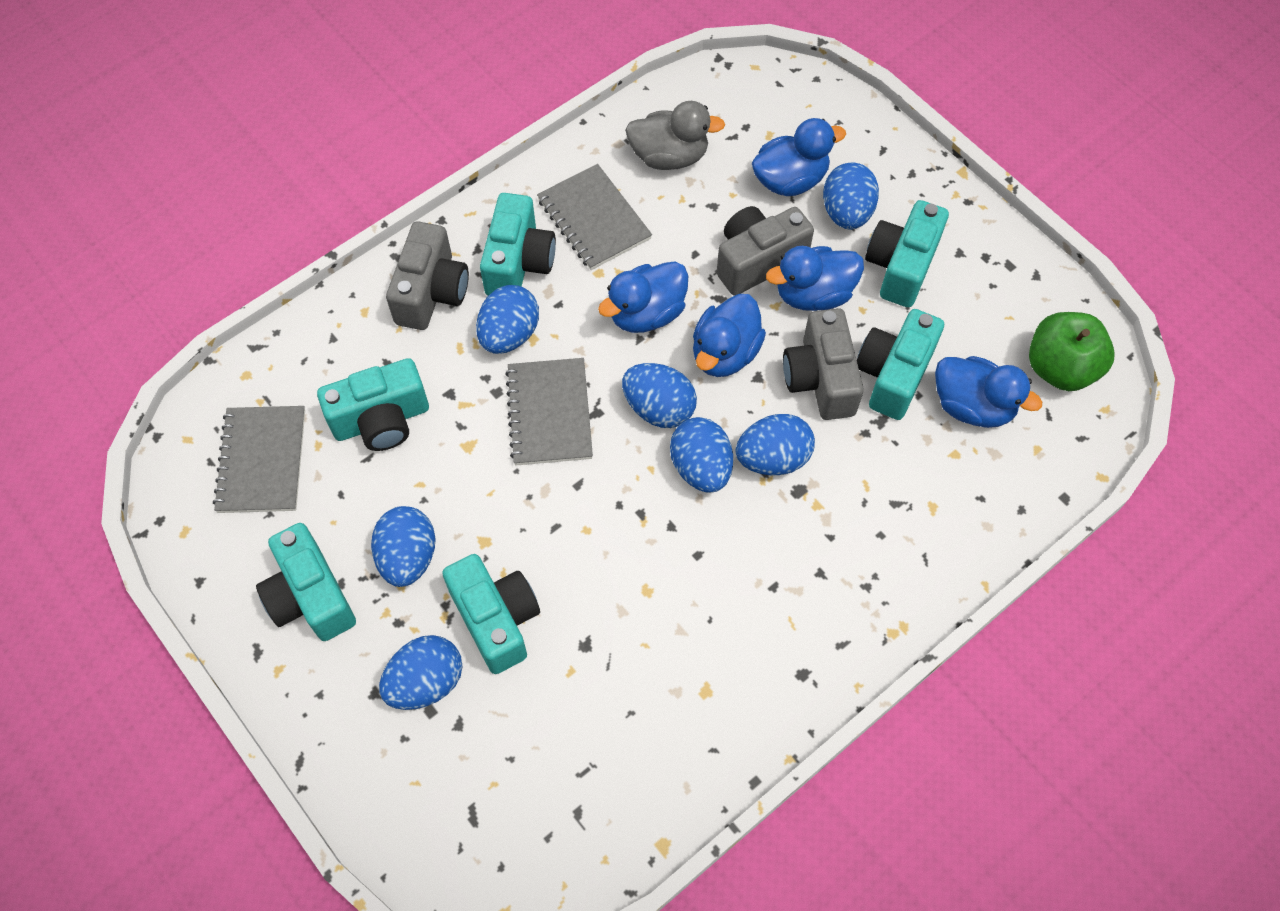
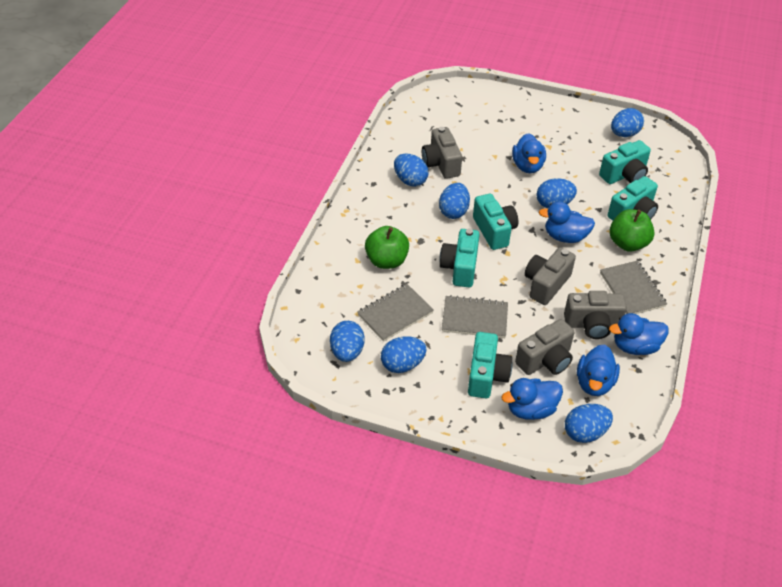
green apple: 1 -> 2
grey camera: 3 -> 4
grey duck: 1 -> 0
turquoise camera: 6 -> 5

